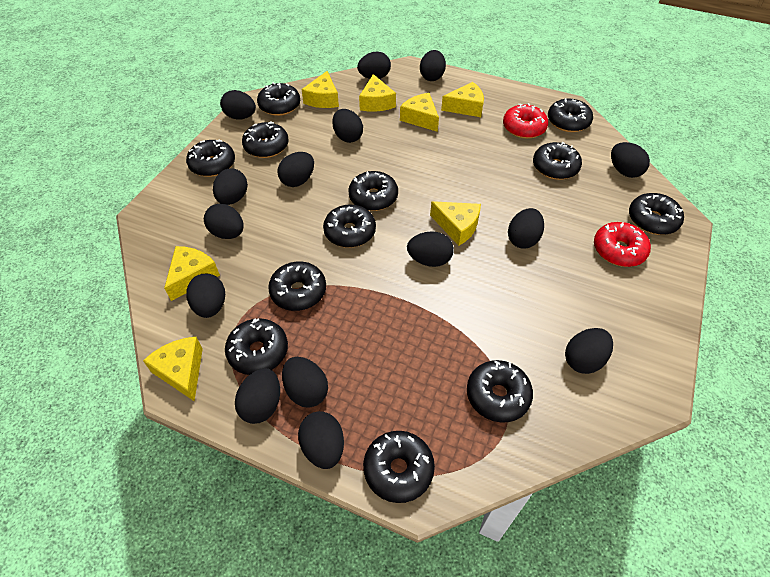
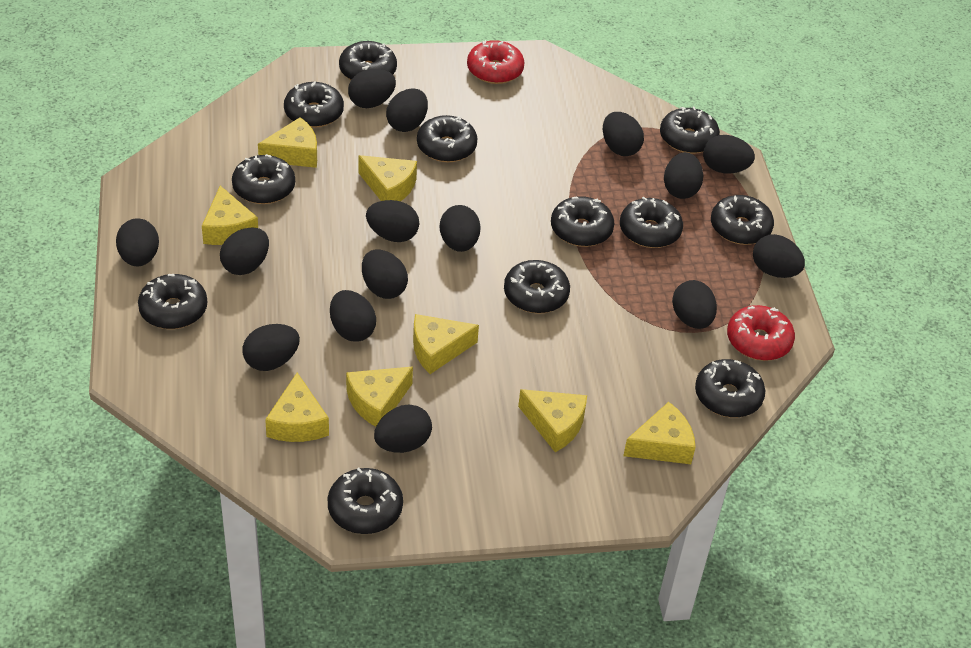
yellow cheese: 7 -> 8

